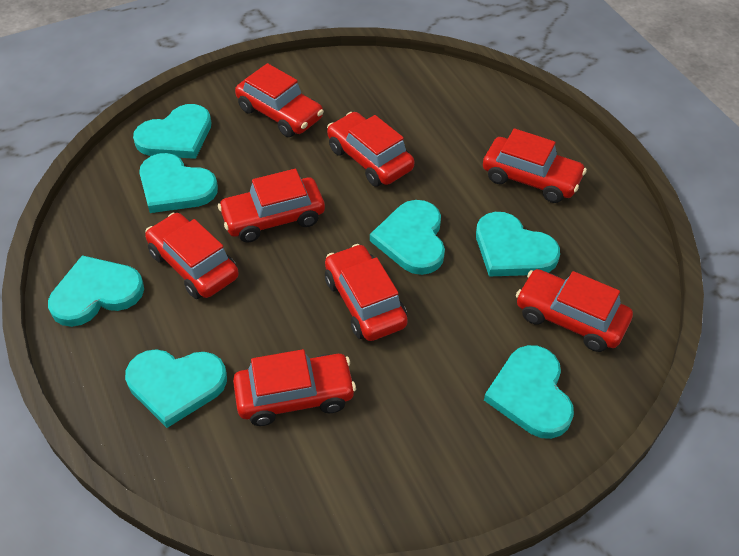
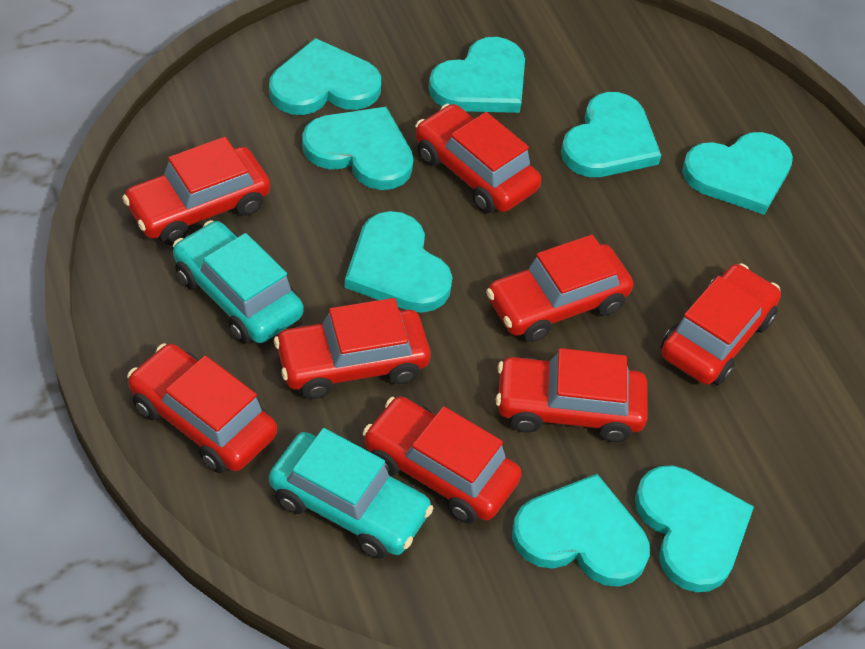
turquoise car: 0 -> 2
turquoise heart: 7 -> 8

